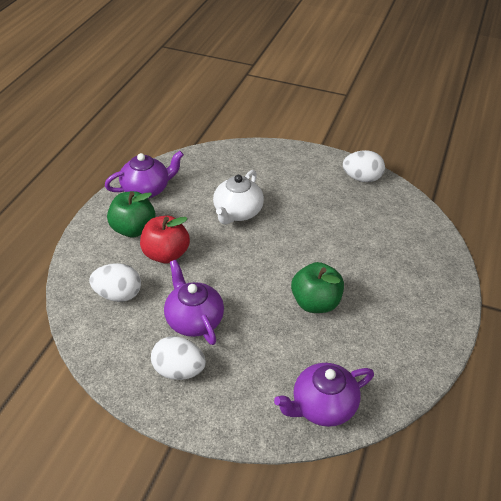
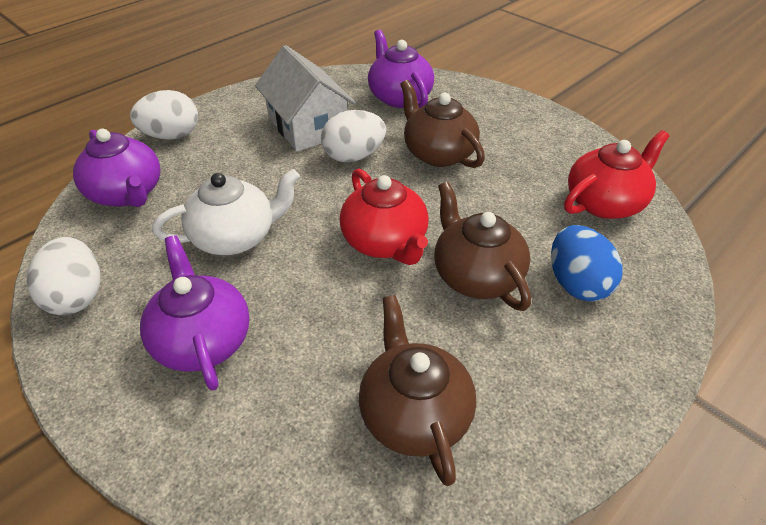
blue egg: 0 -> 1
brown teapot: 0 -> 3
green apple: 2 -> 0
red apple: 1 -> 0
red teapot: 0 -> 2
white house: 0 -> 1

